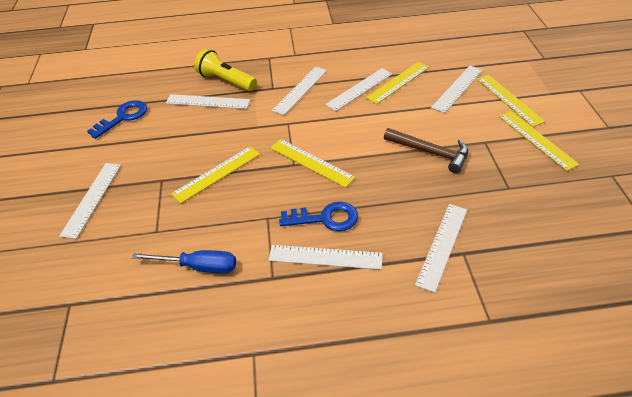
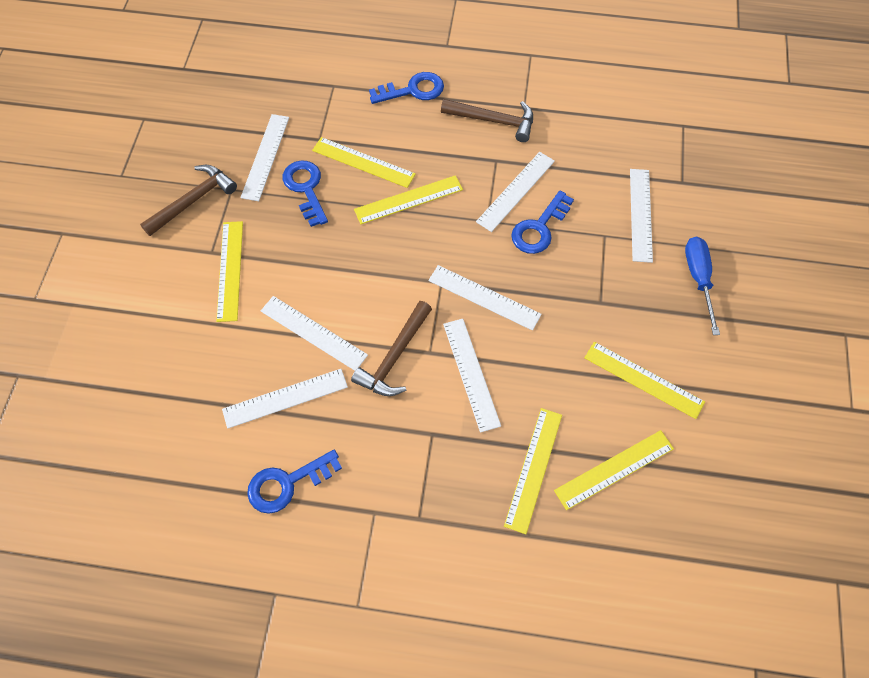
blue key: 2 -> 4
brown hammer: 1 -> 3
yellow flashlight: 1 -> 0
yellow ruler: 5 -> 6

